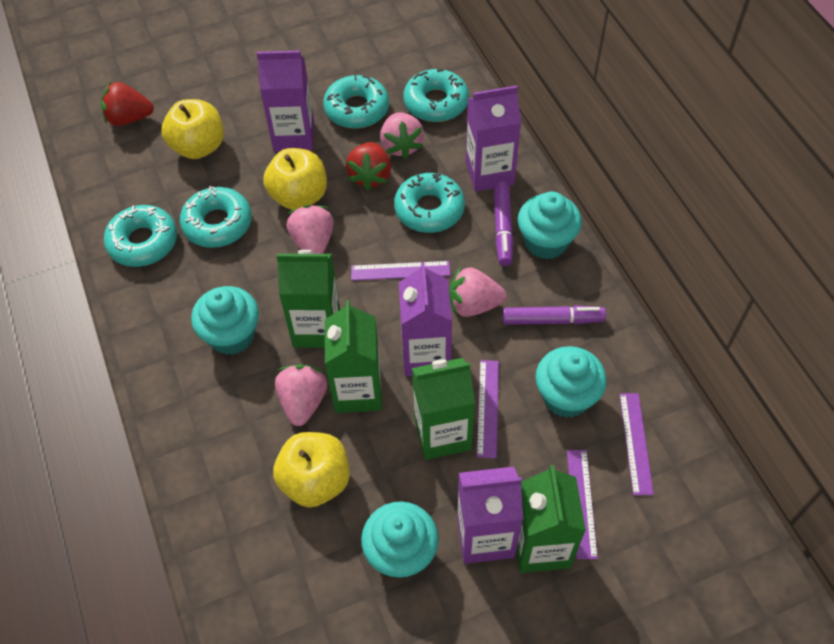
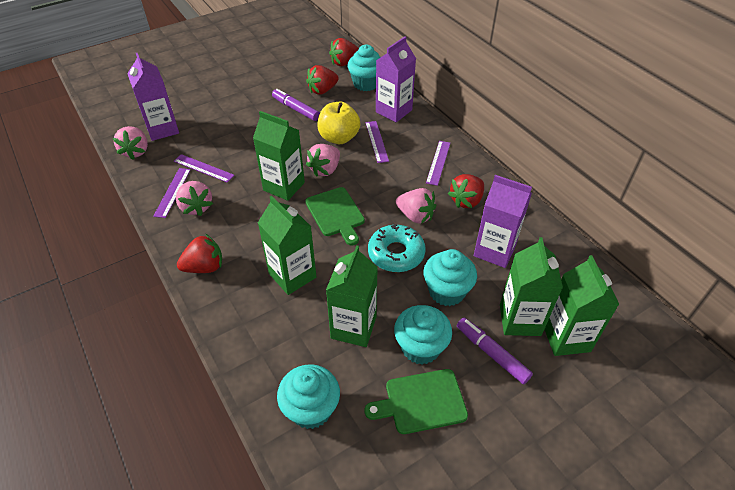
green carton: 4 -> 5
green cutting board: 0 -> 2
purple carton: 4 -> 3
red strawberry: 2 -> 4
turquoise donut: 5 -> 1
yellow apple: 3 -> 1

